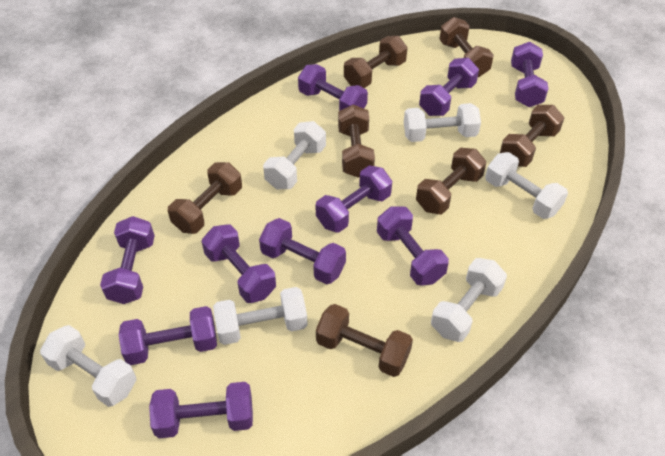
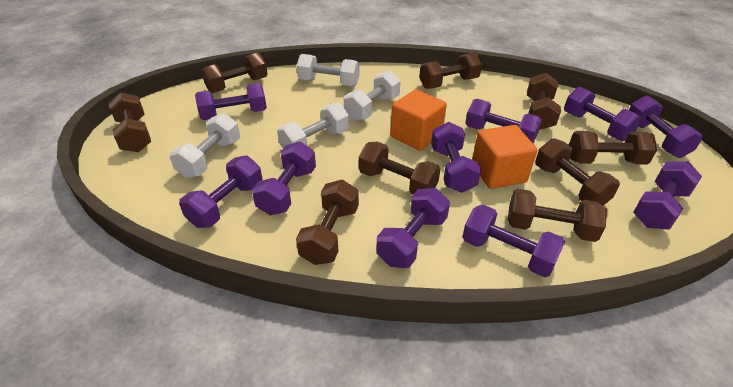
brown dumbbell: 7 -> 9
orange cube: 0 -> 2
white dumbbell: 6 -> 4

